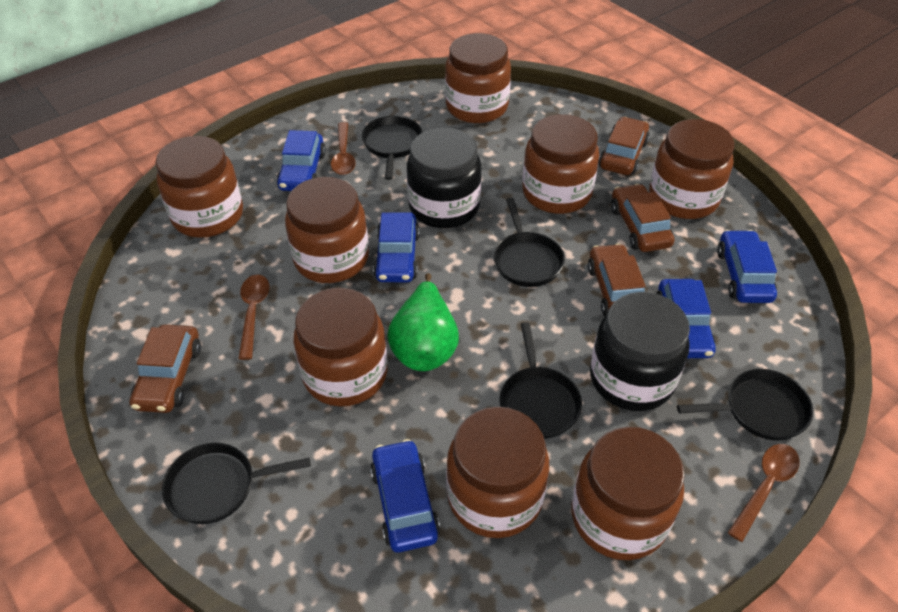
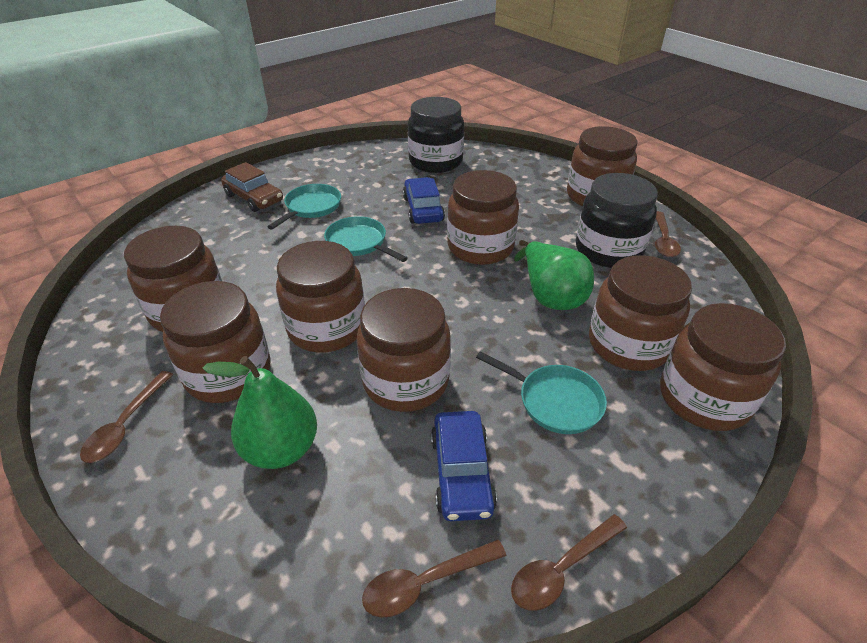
black pan: 5 -> 0
blue car: 5 -> 2
brown car: 4 -> 1
brown spoon: 3 -> 4
green pear: 1 -> 2
turquoise pan: 0 -> 3

